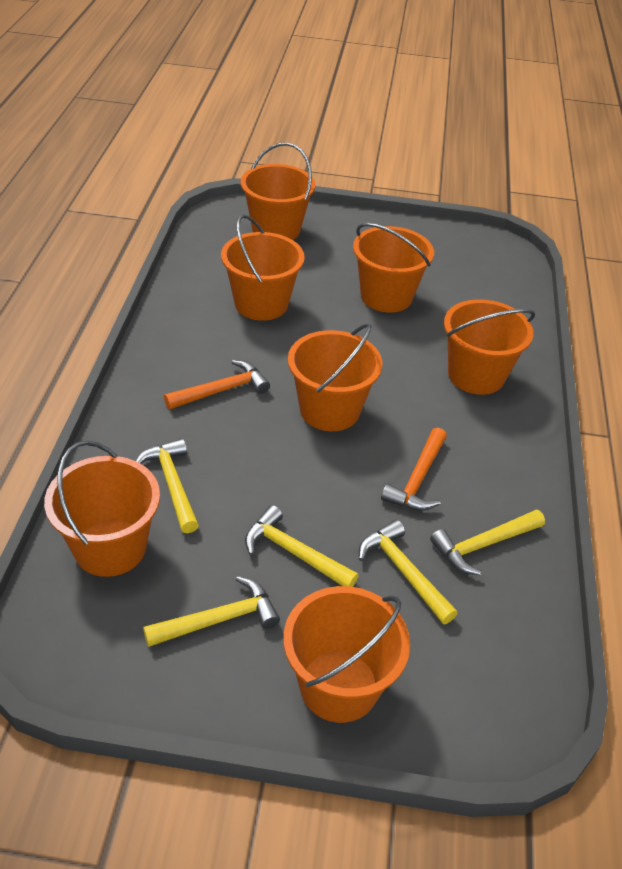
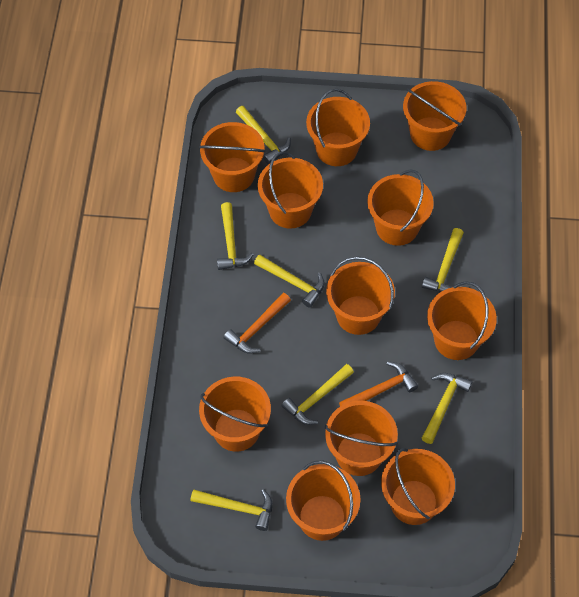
orange bucket: 7 -> 11
yellow hammer: 5 -> 7

